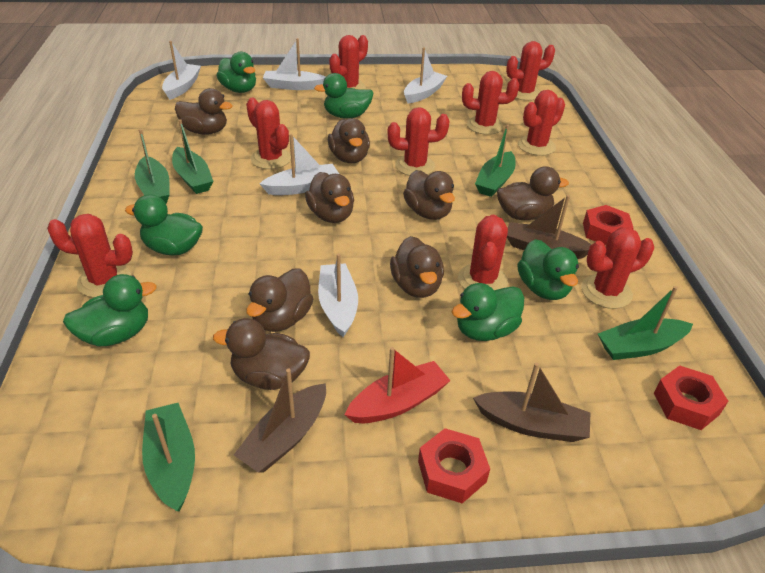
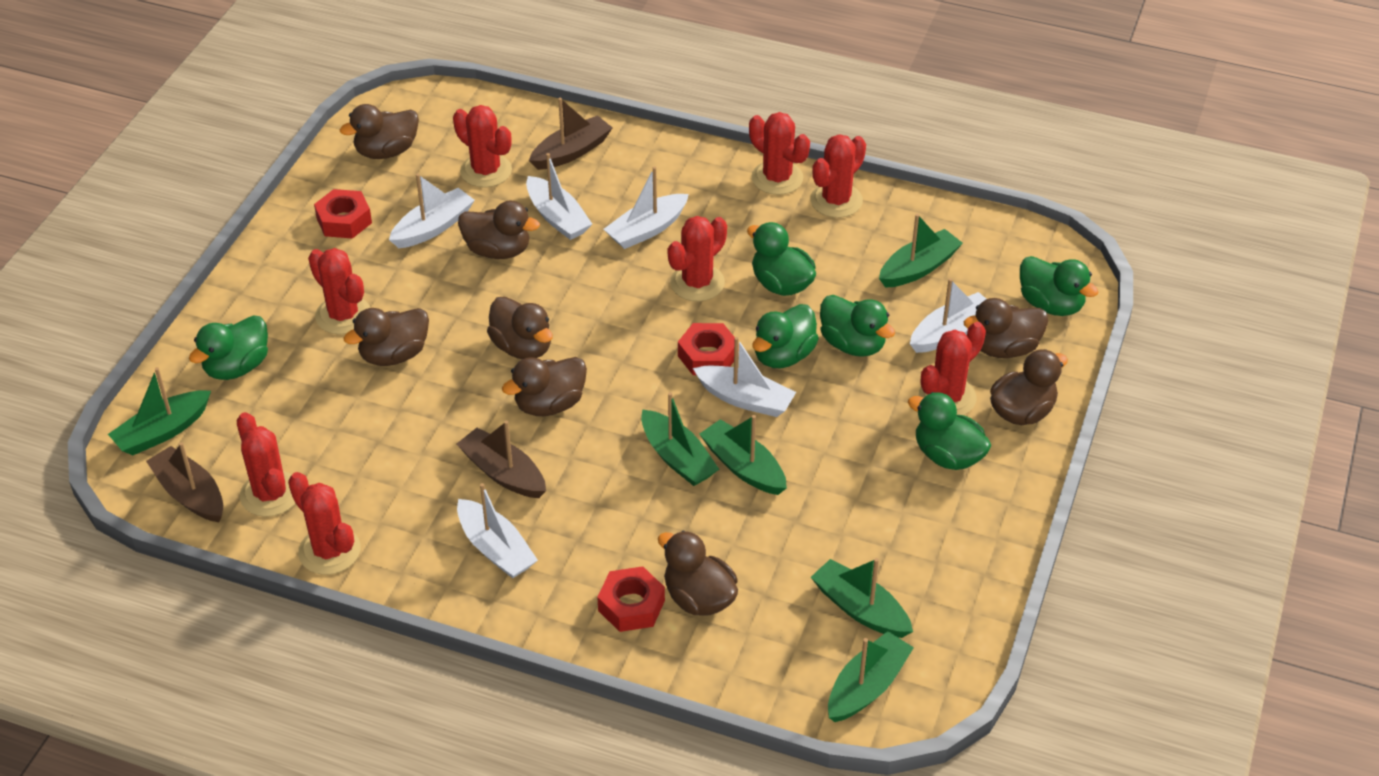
green boat: 5 -> 6
red boat: 1 -> 0
red cactus: 9 -> 8
white boat: 5 -> 6

